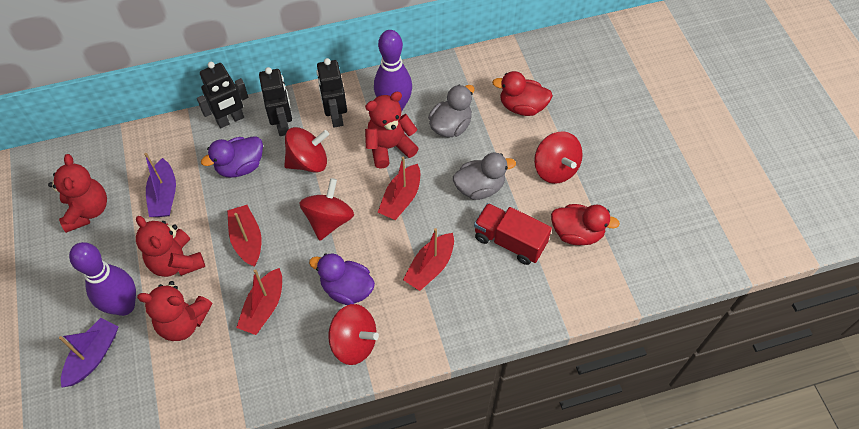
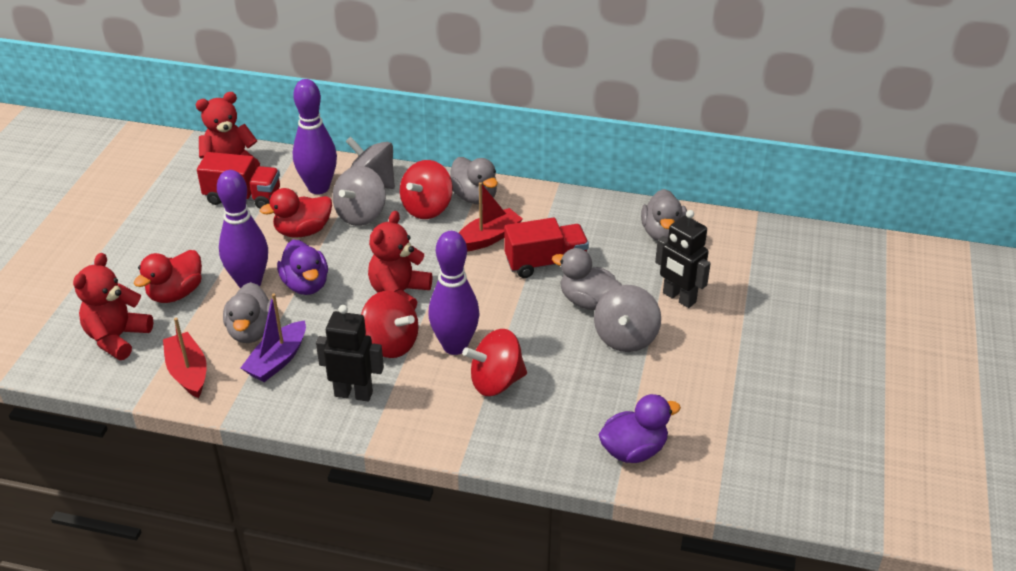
black robot: 3 -> 2
grey duck: 2 -> 4
grey spinning top: 0 -> 3
purple boat: 2 -> 1
purple bowling pin: 2 -> 3
red boat: 4 -> 2
red spinning top: 4 -> 3
red teddy bear: 4 -> 3
red truck: 1 -> 2

